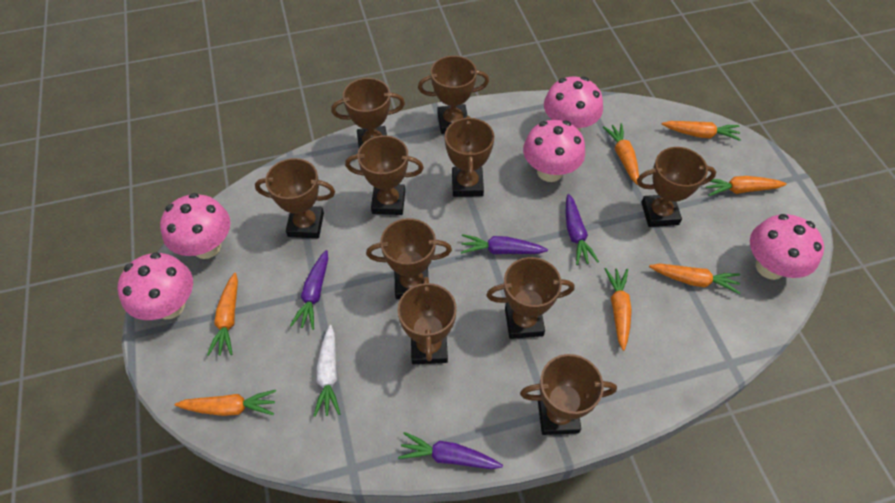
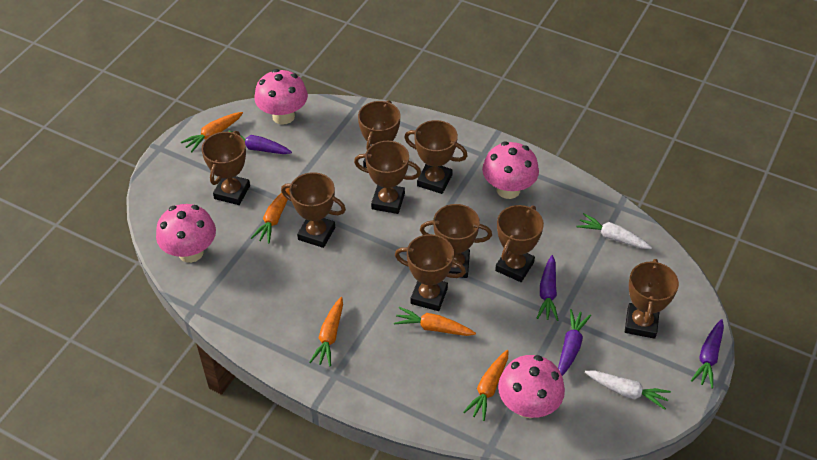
brown trophy: 10 -> 9
orange carrot: 7 -> 5
pink mushroom: 5 -> 4
white carrot: 1 -> 2

